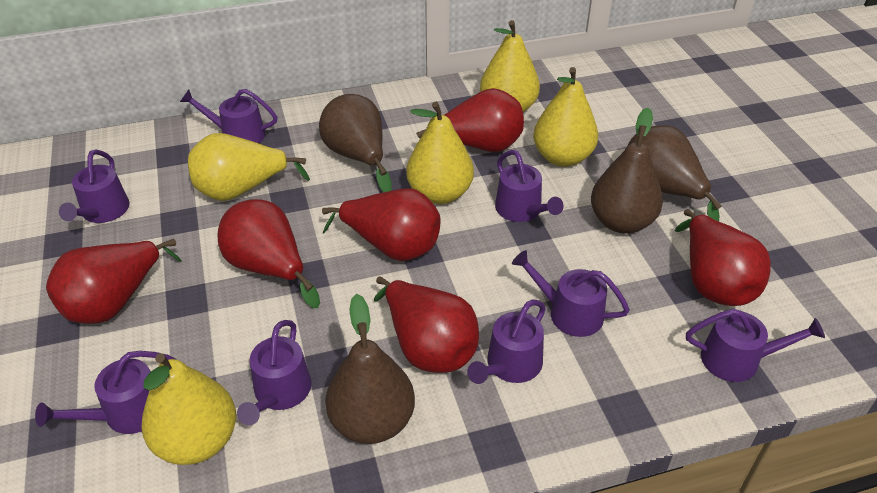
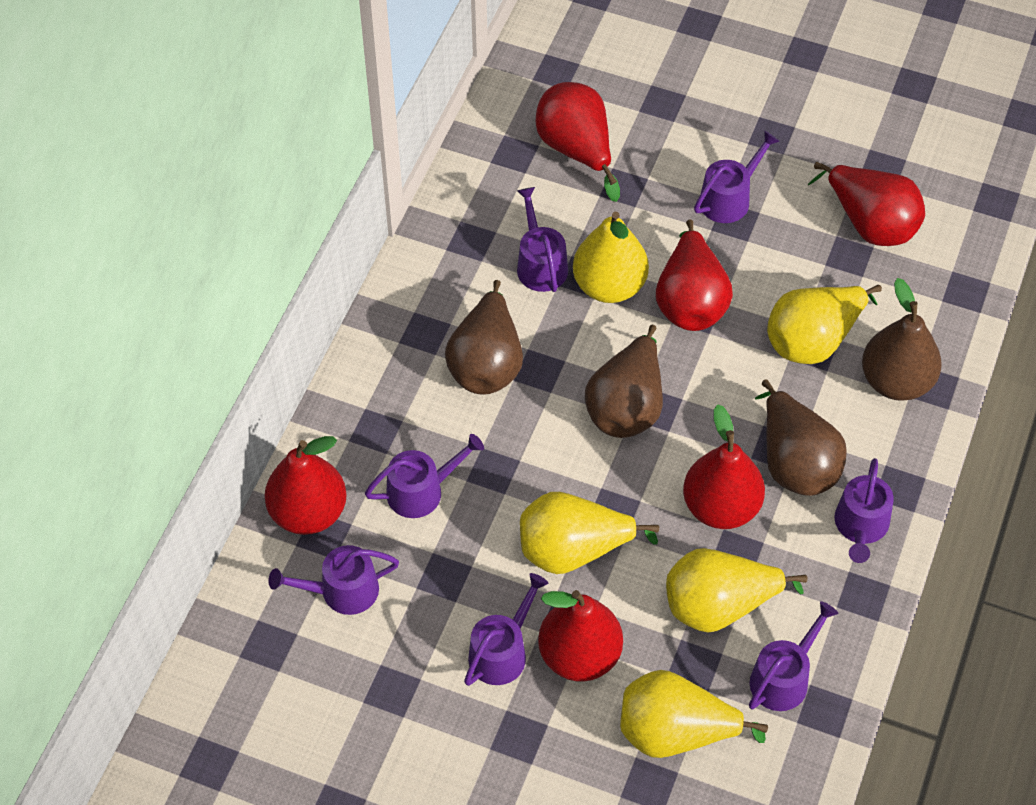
purple watering can: 8 -> 7

